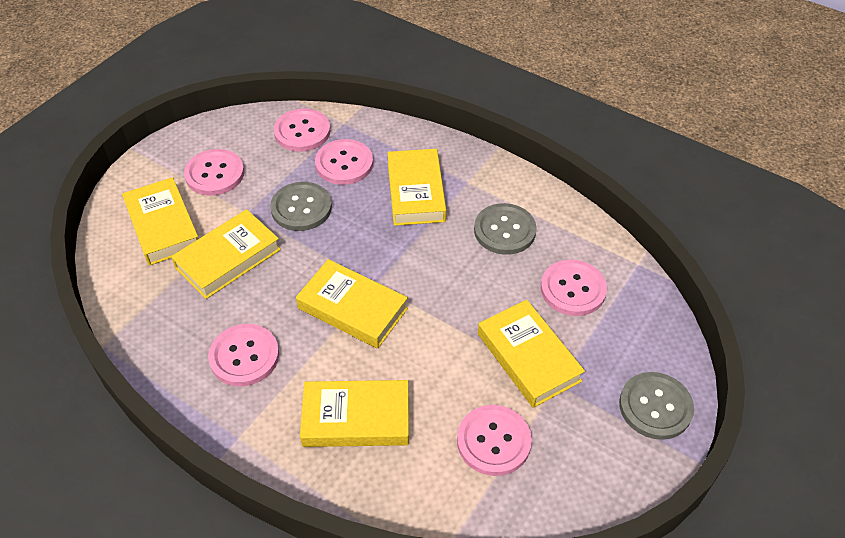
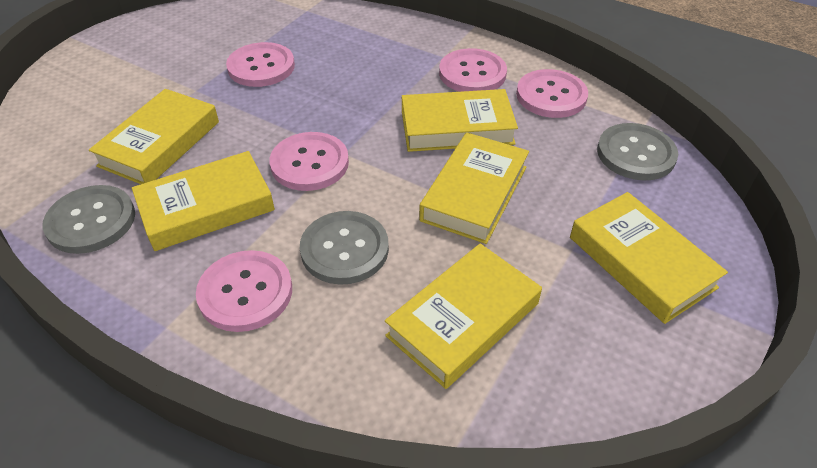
pink button: 6 -> 5

